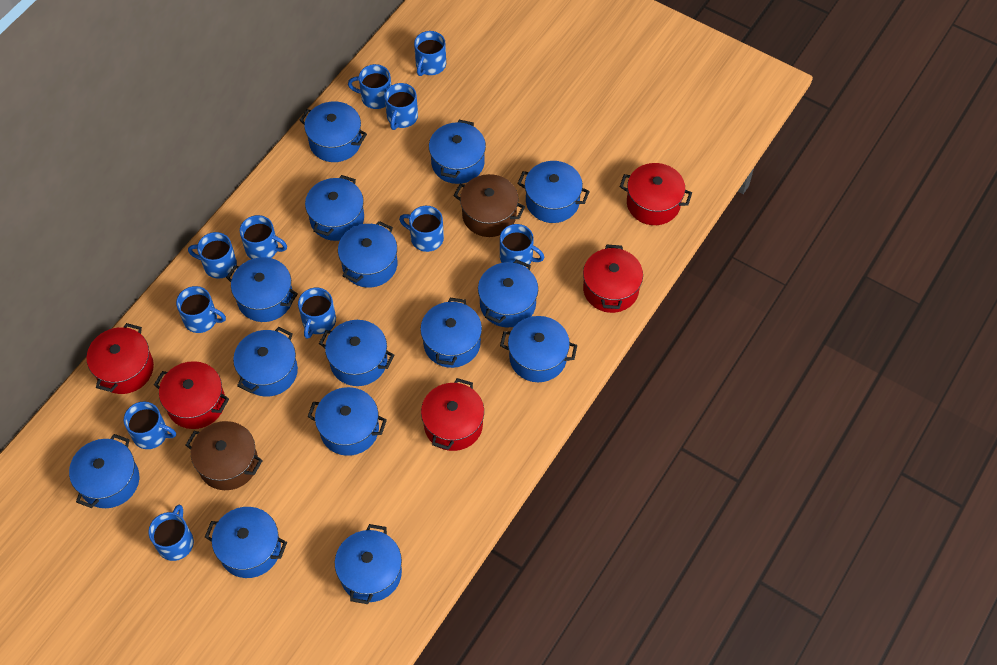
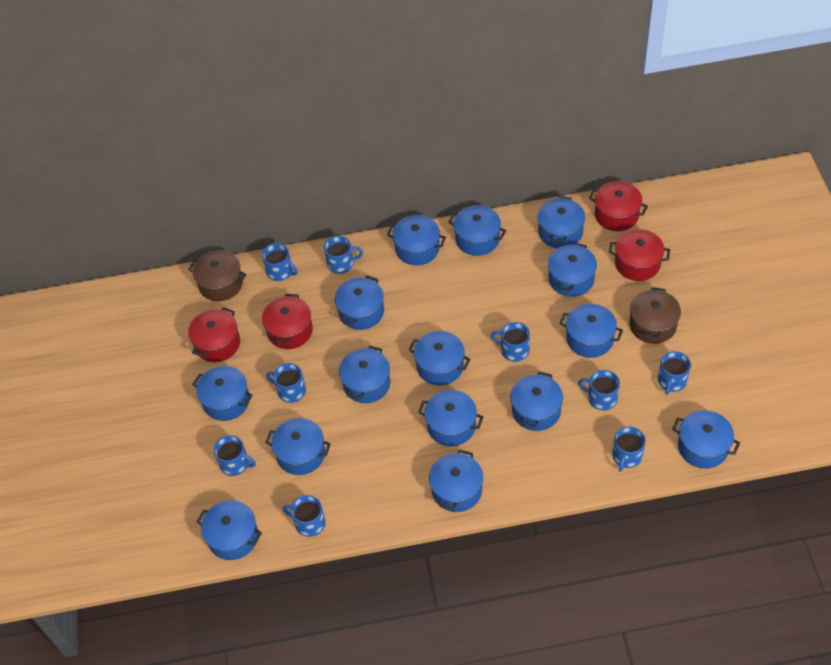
blue mug: 11 -> 9
red pot: 5 -> 4

